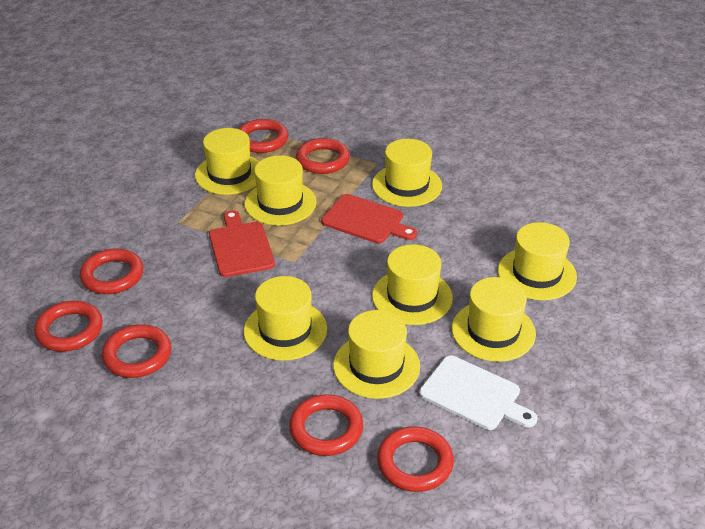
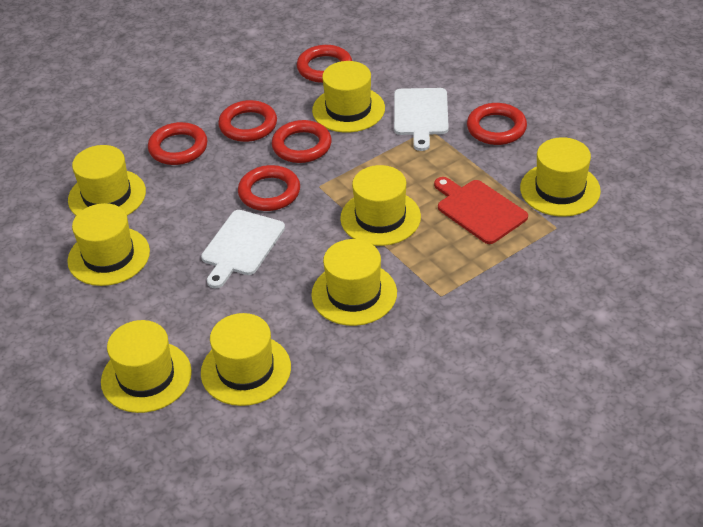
red cutting board: 2 -> 1
red ring: 7 -> 6
white cutting board: 1 -> 2

